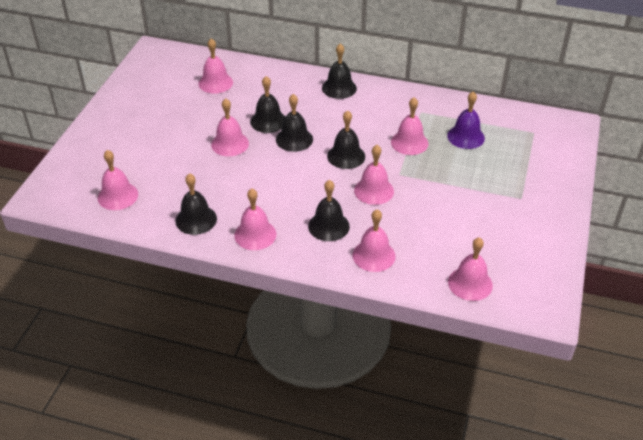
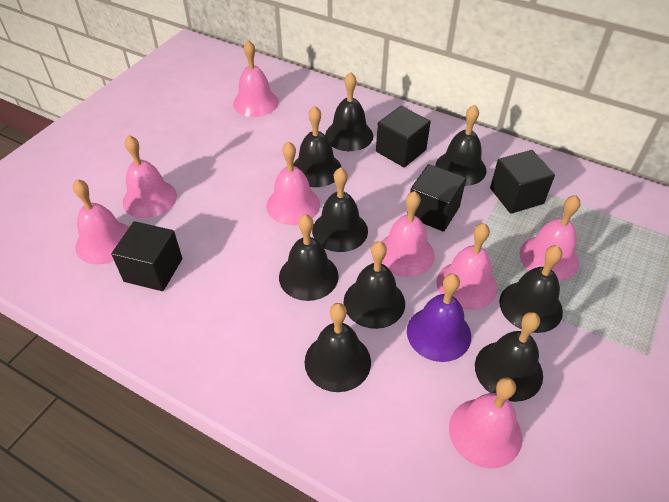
black bell: 6 -> 9
black cube: 0 -> 4

